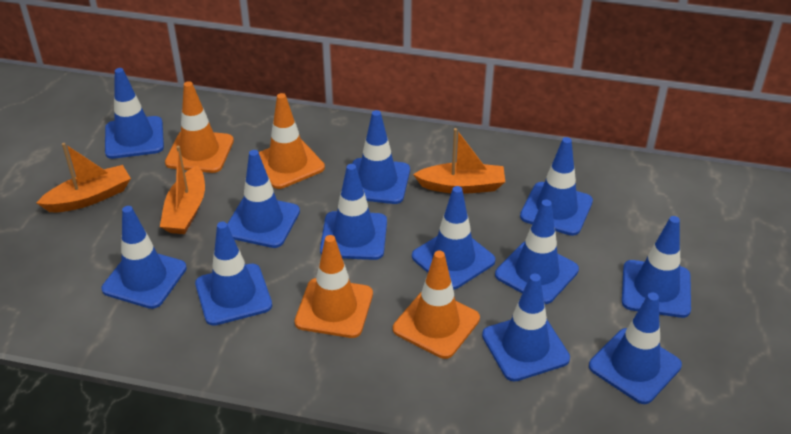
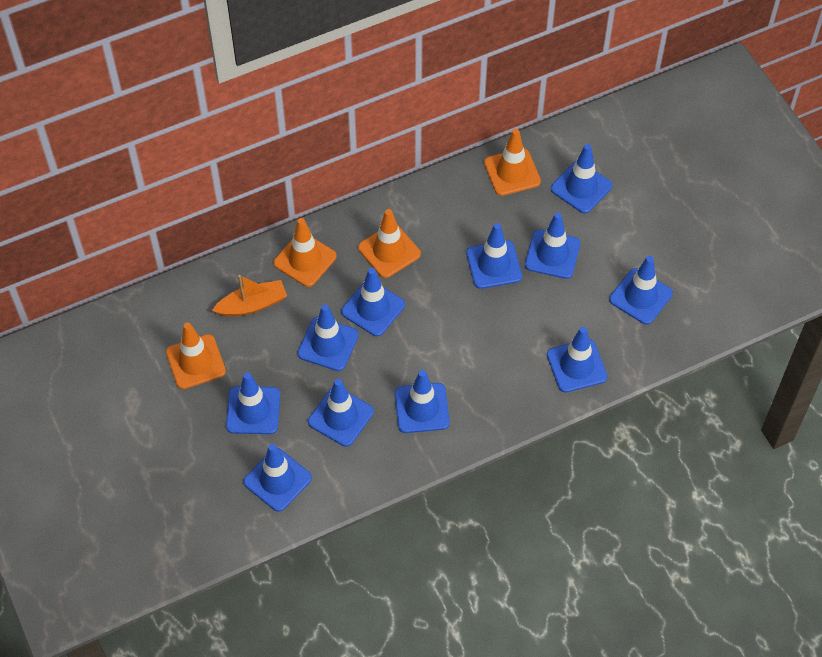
blue traffic cone: 12 -> 11
orange boat: 3 -> 1

